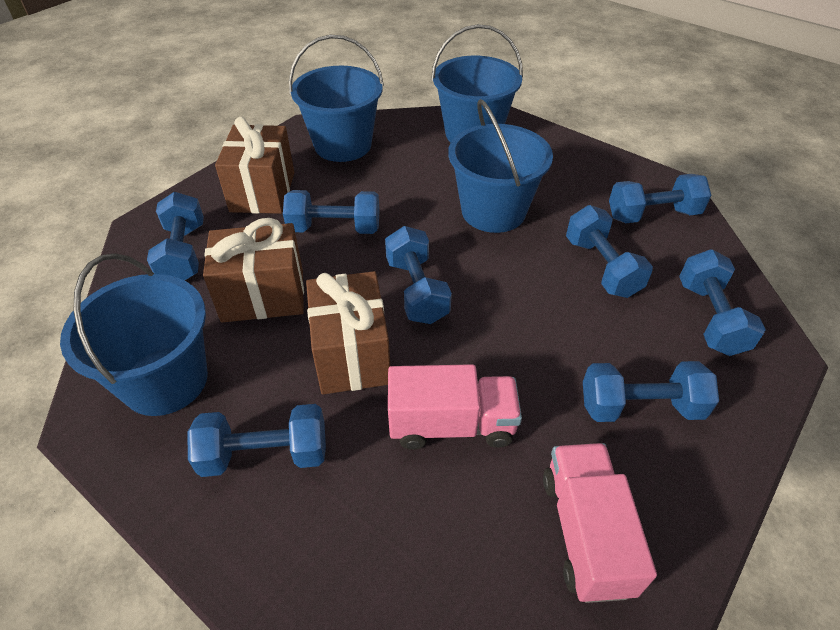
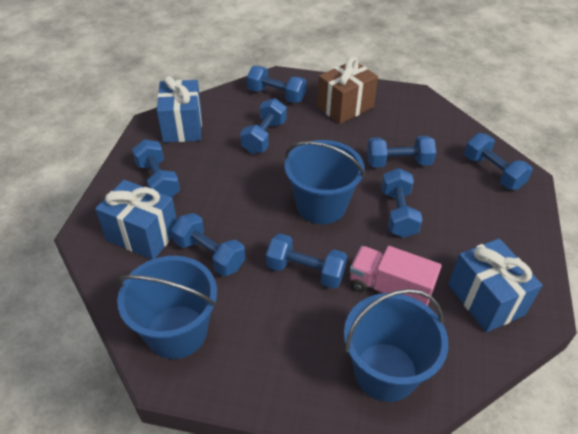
blue bucket: 4 -> 3
blue gift: 0 -> 3
brown gift: 3 -> 1
pink truck: 2 -> 1

